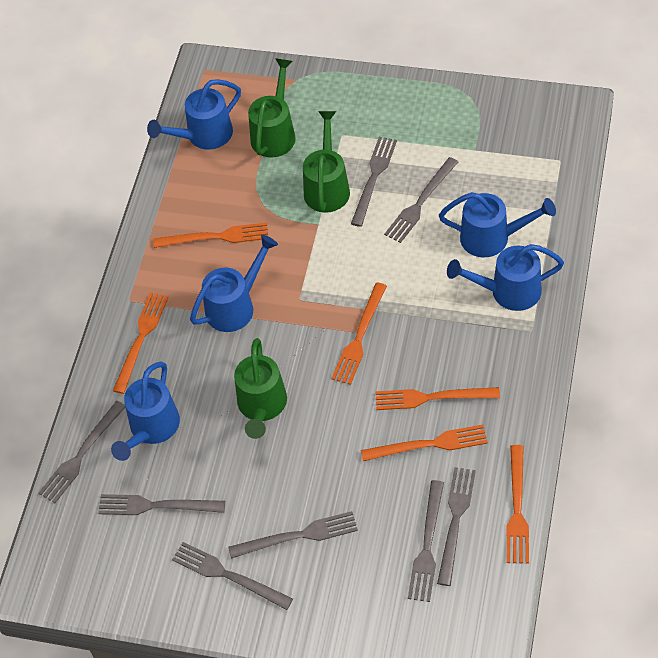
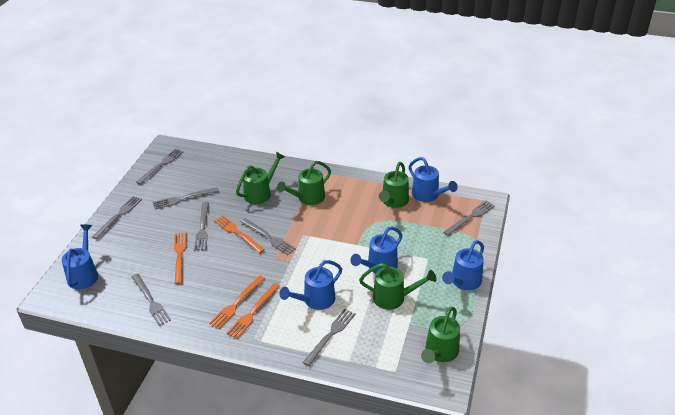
green watering can: 3 -> 5
orange fork: 6 -> 4

